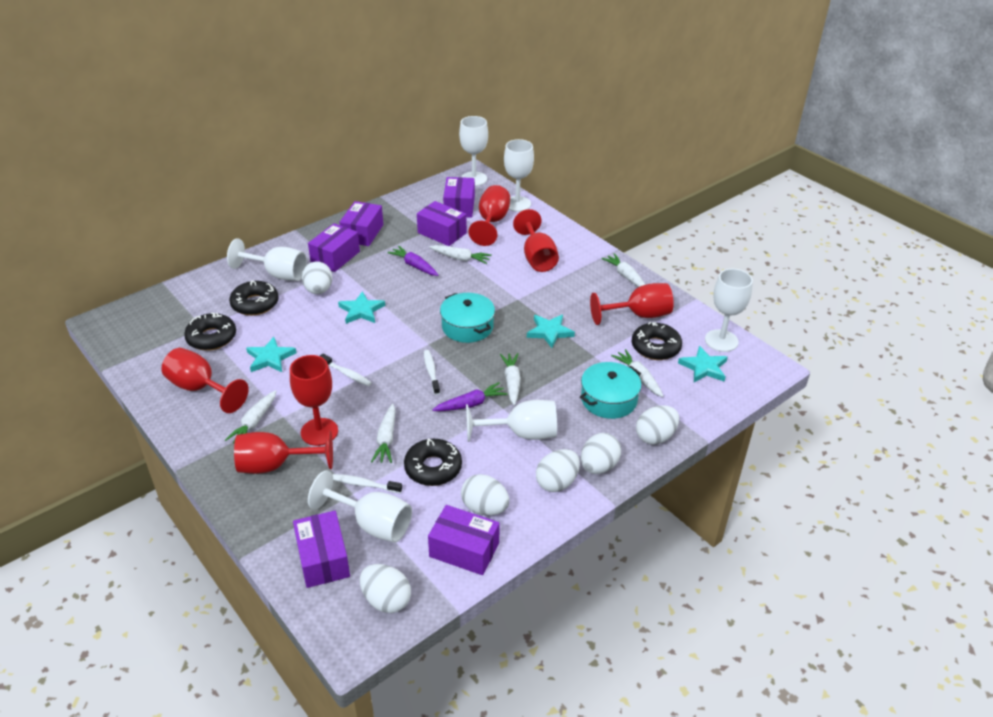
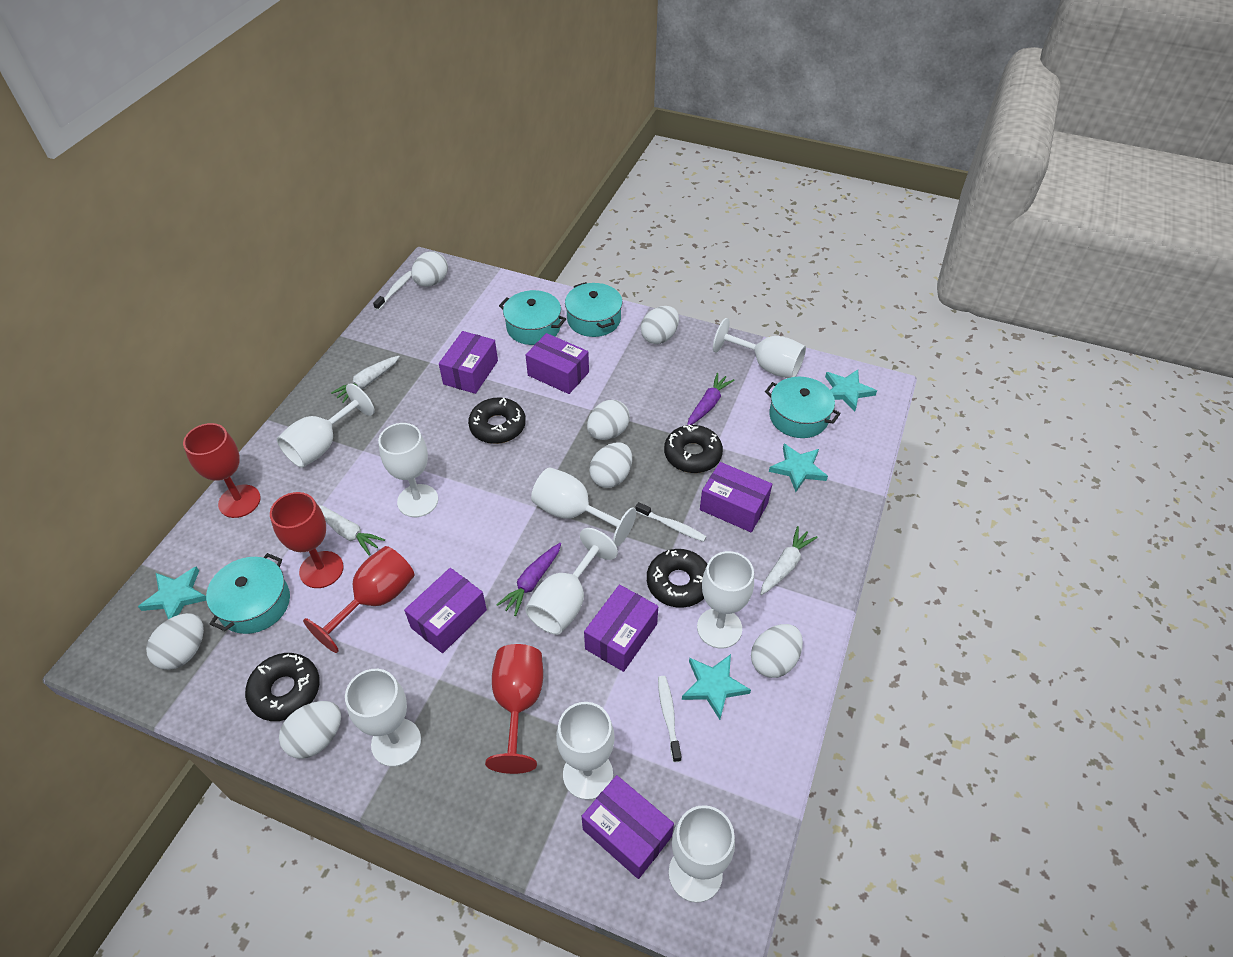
red goblet: 6 -> 4
turquoise pot: 2 -> 4
white carrot: 6 -> 3
white egg: 6 -> 7
white goblet: 6 -> 9

